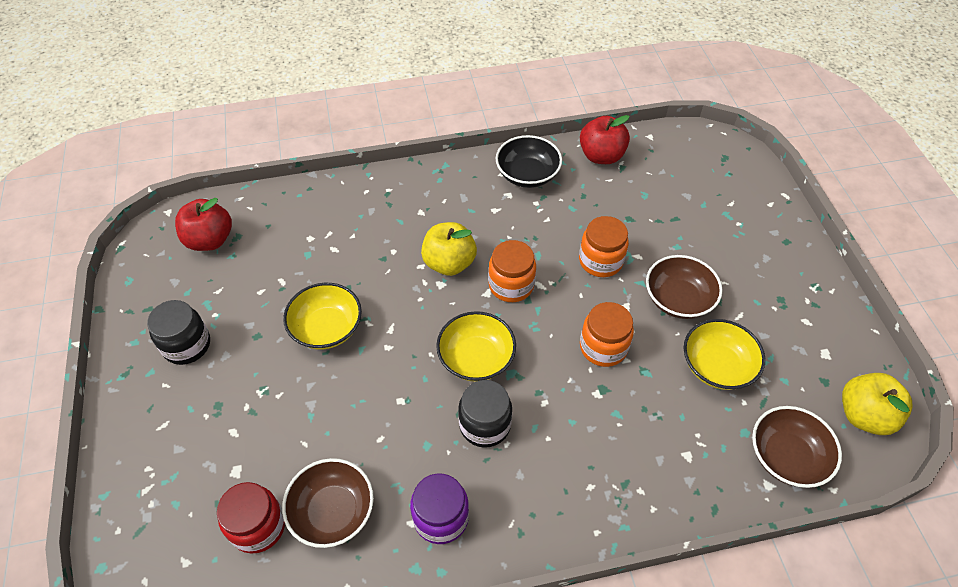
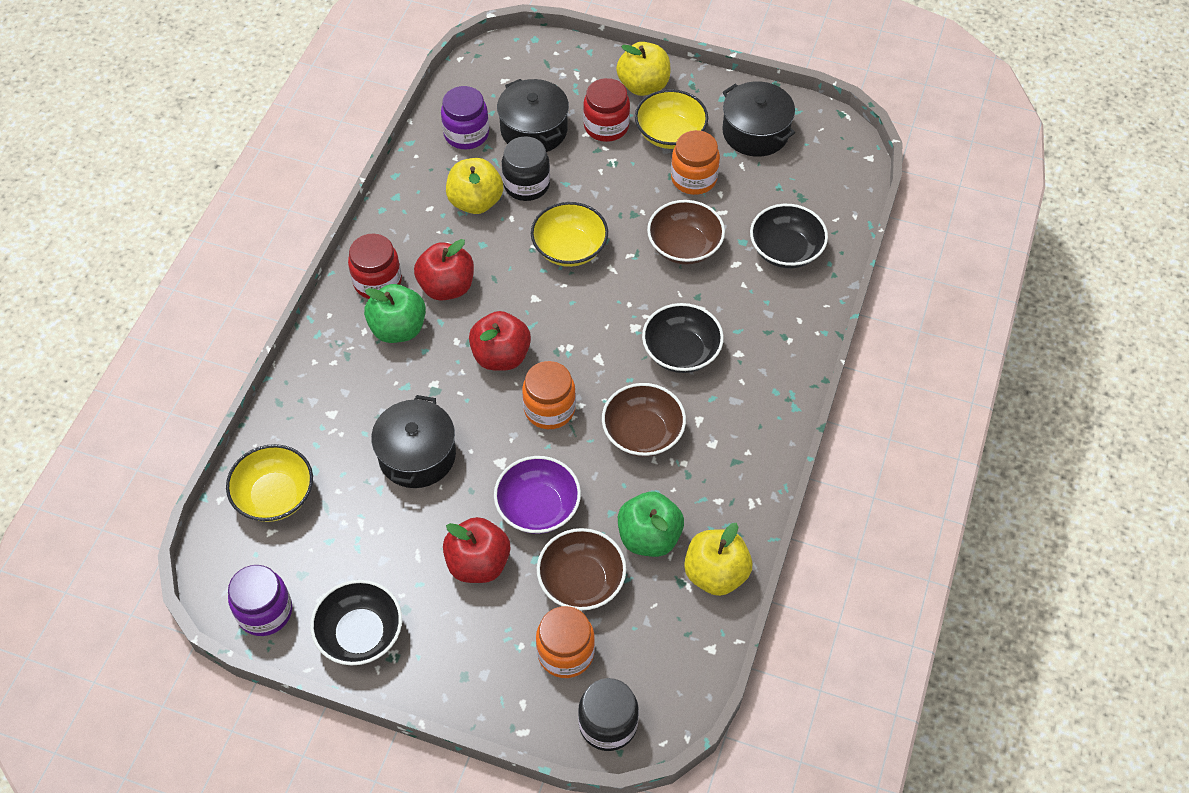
black bowl: 1 -> 3
black pot: 0 -> 3
green apple: 0 -> 2
purple bowl: 0 -> 1
purple jar: 1 -> 2
red apple: 2 -> 3
red jar: 1 -> 2
yellow apple: 2 -> 3

